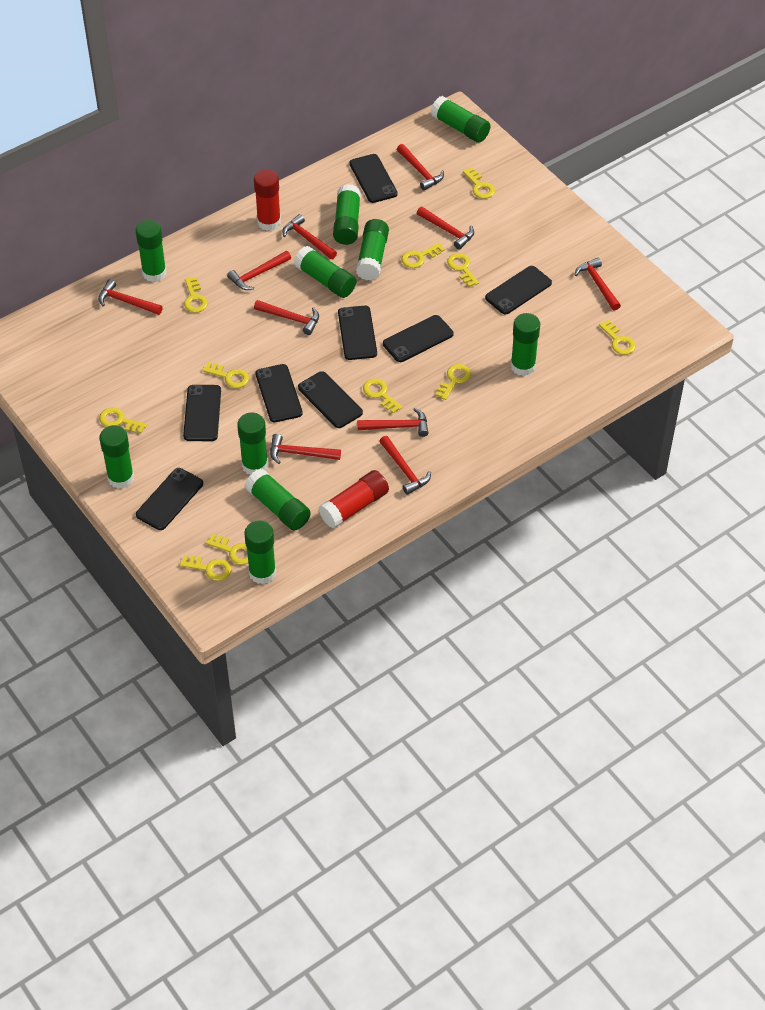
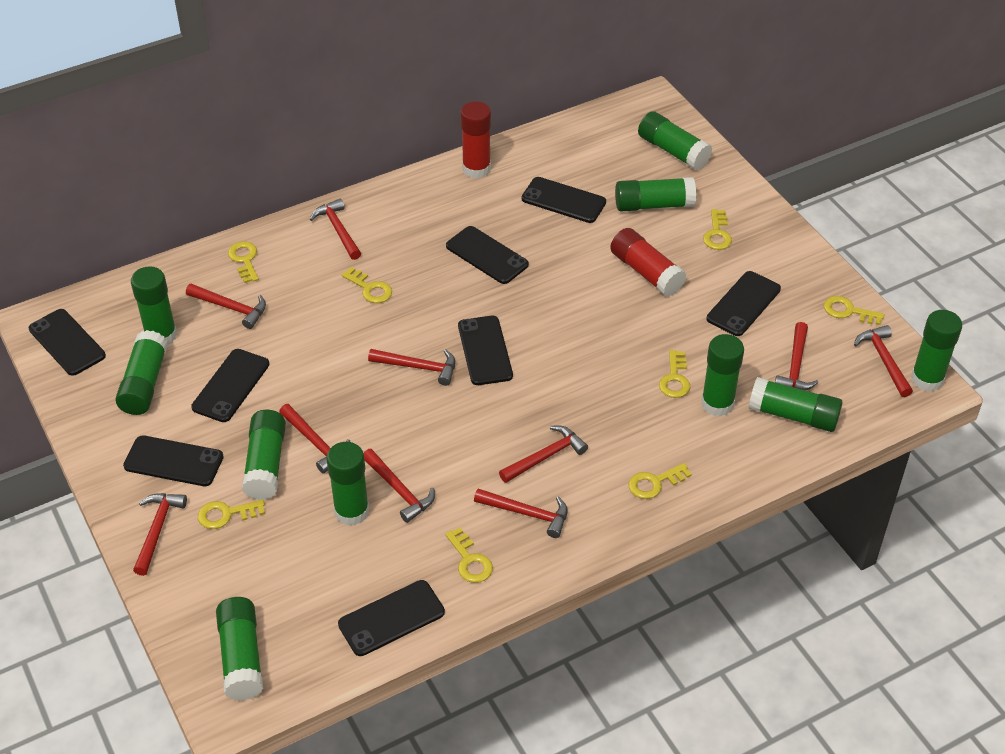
yellow key: 11 -> 8

